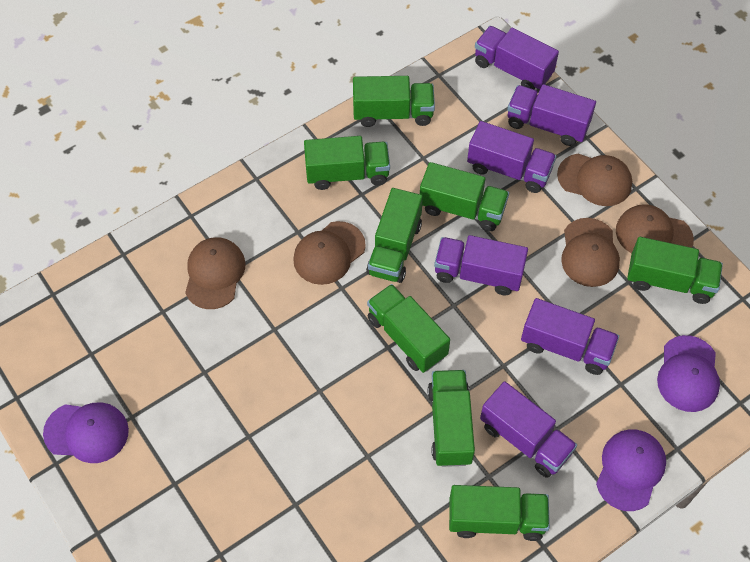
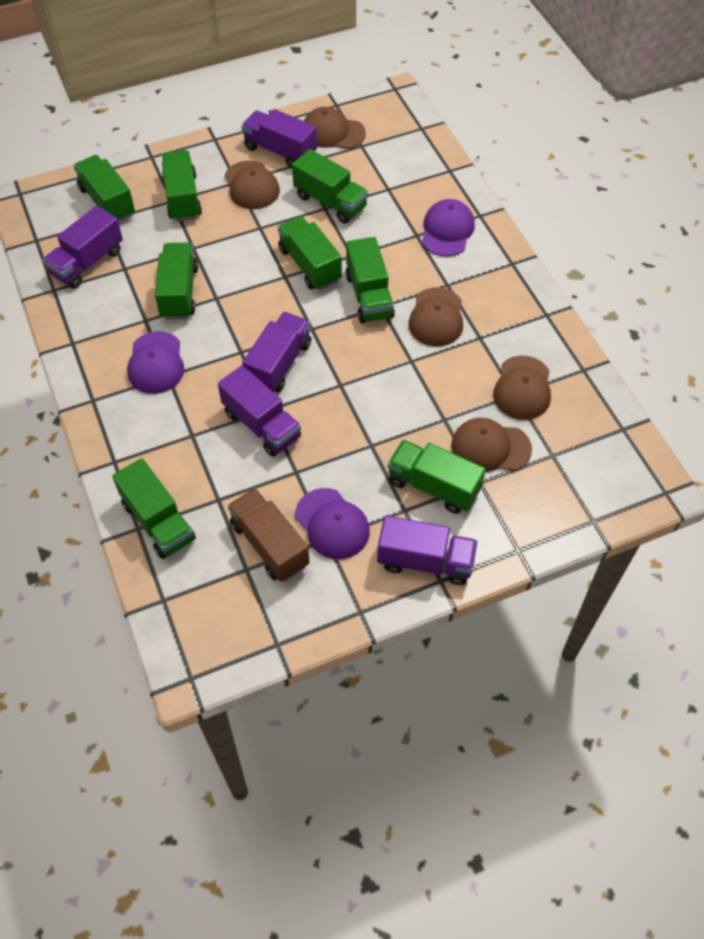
brown truck: 0 -> 1
purple truck: 6 -> 5

